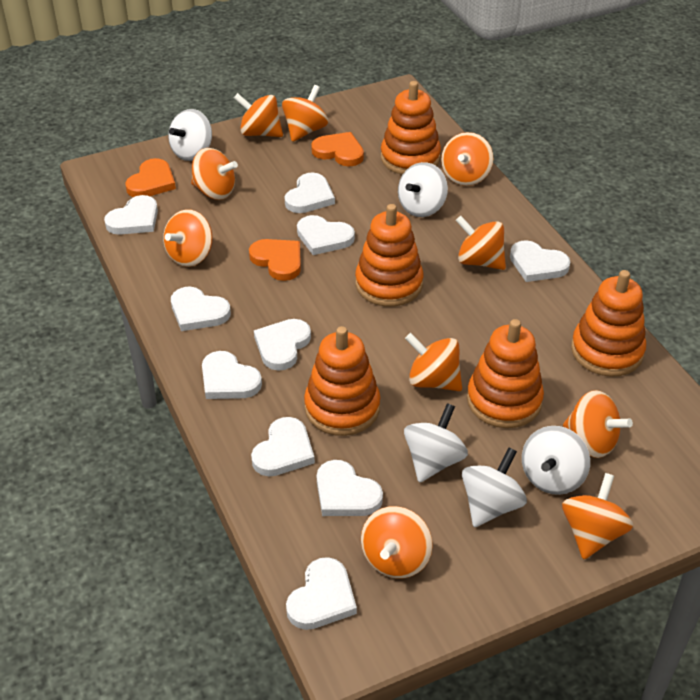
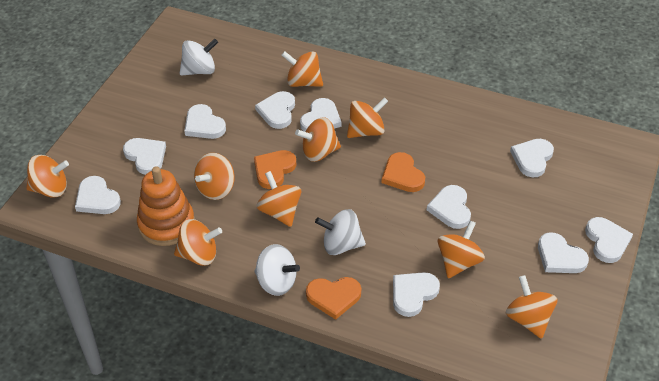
orange spinning top: 10 -> 9
orange stacking toy: 5 -> 1
white spinning top: 5 -> 3

